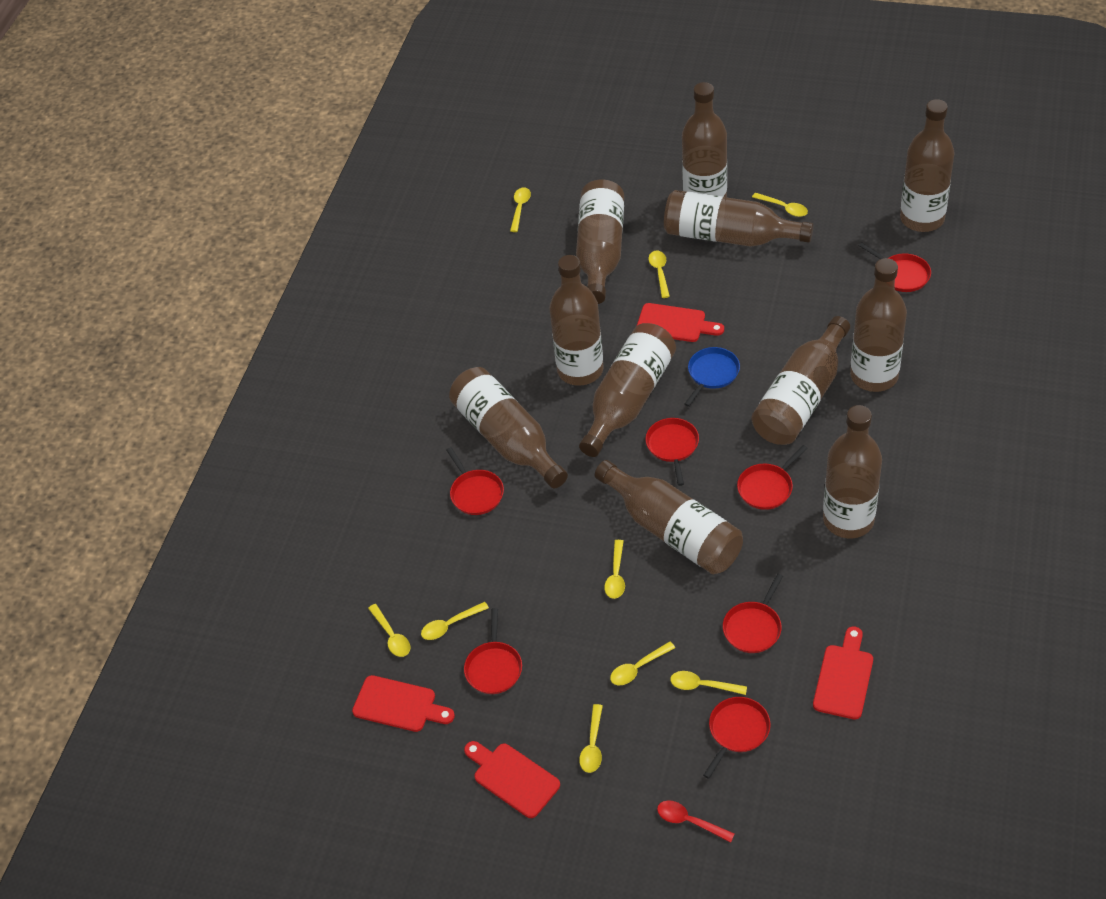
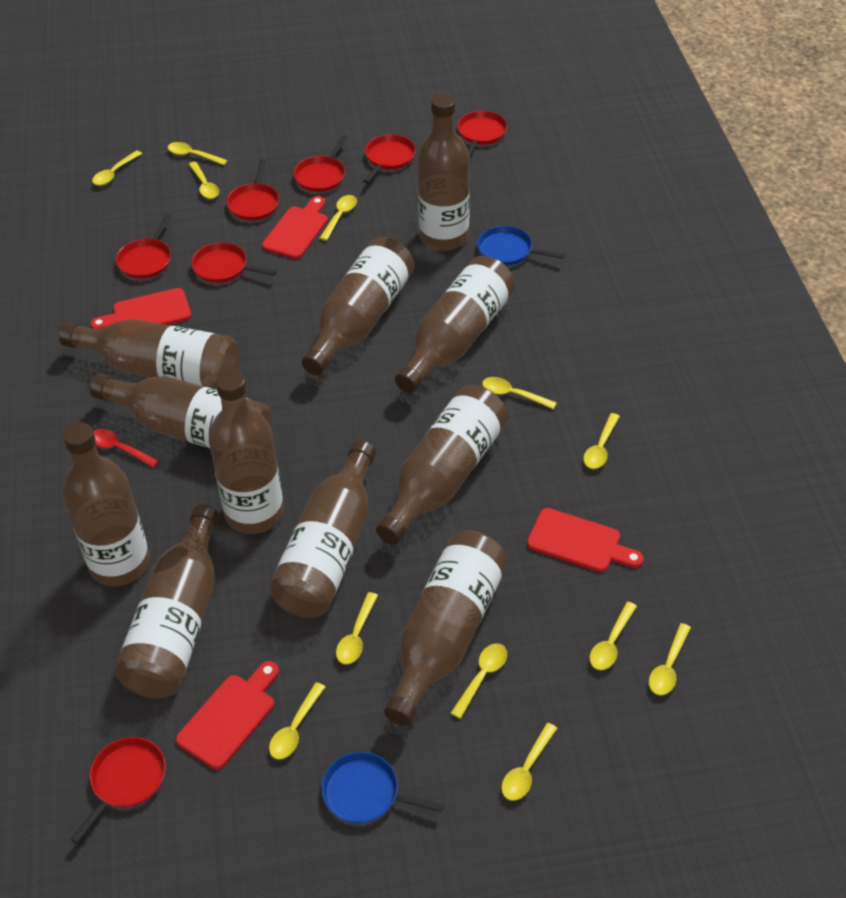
blue pan: 1 -> 2
yellow spoon: 9 -> 12

